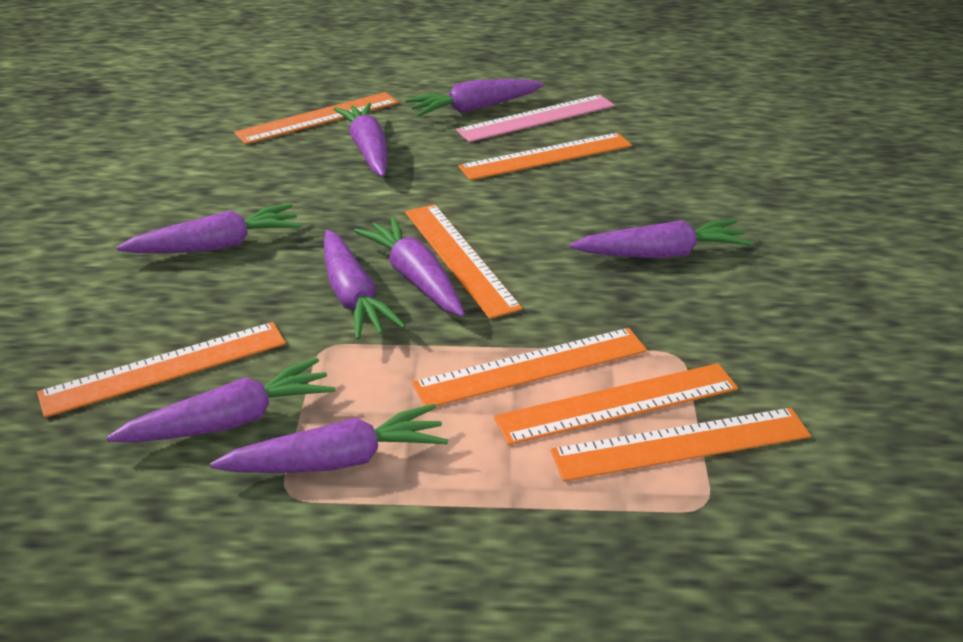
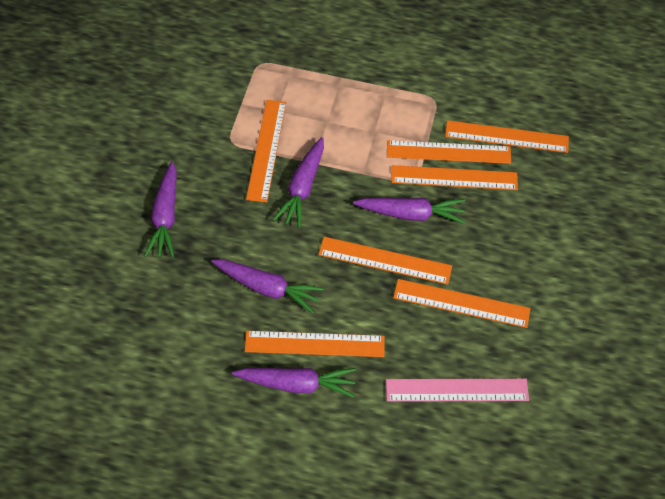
purple carrot: 8 -> 5

